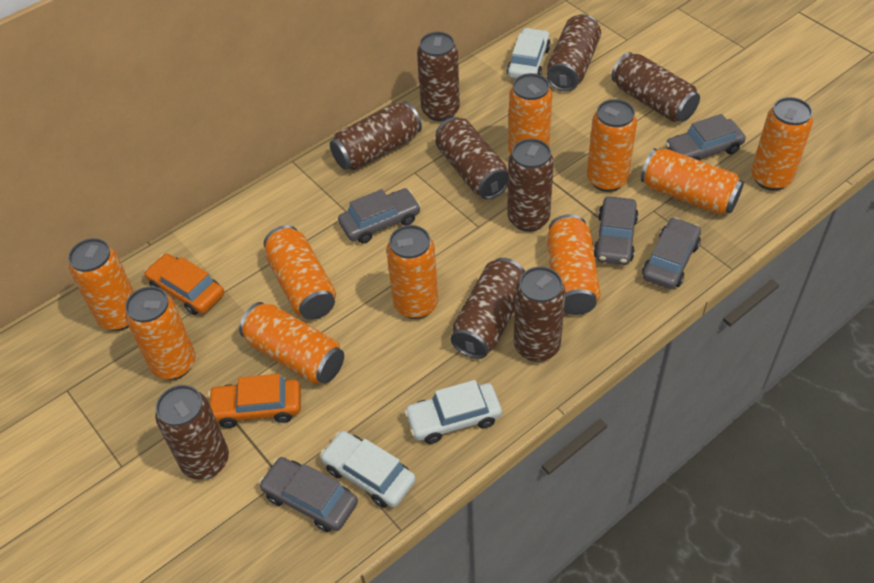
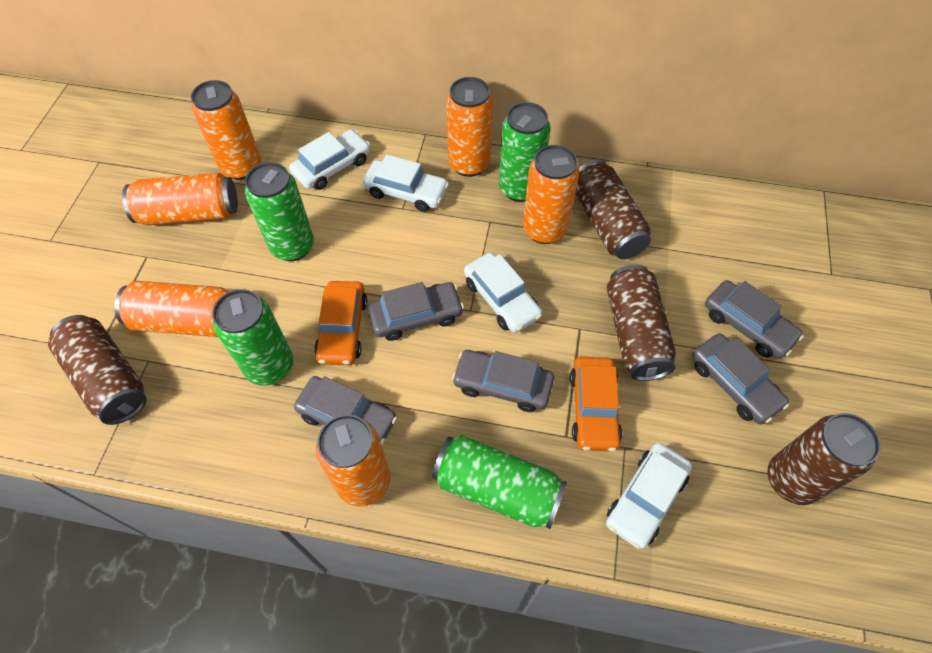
brown can: 9 -> 4
green can: 0 -> 4
orange can: 10 -> 6
white car: 3 -> 4

